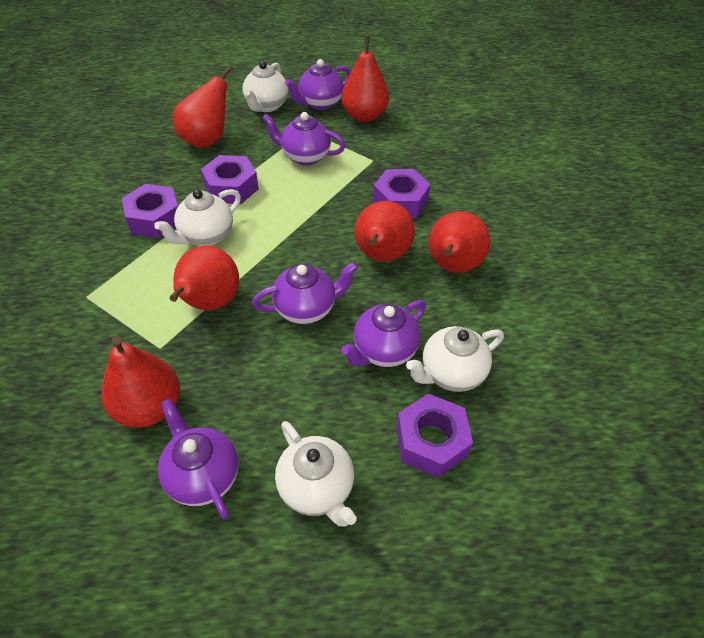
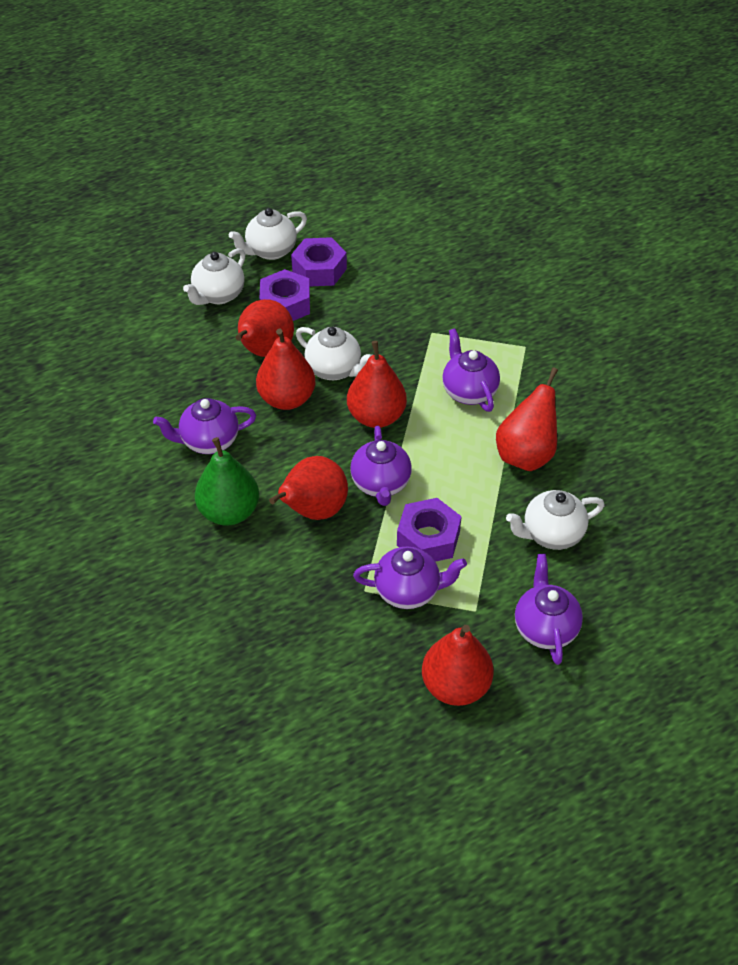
green pear: 0 -> 1
purple nut: 4 -> 3

